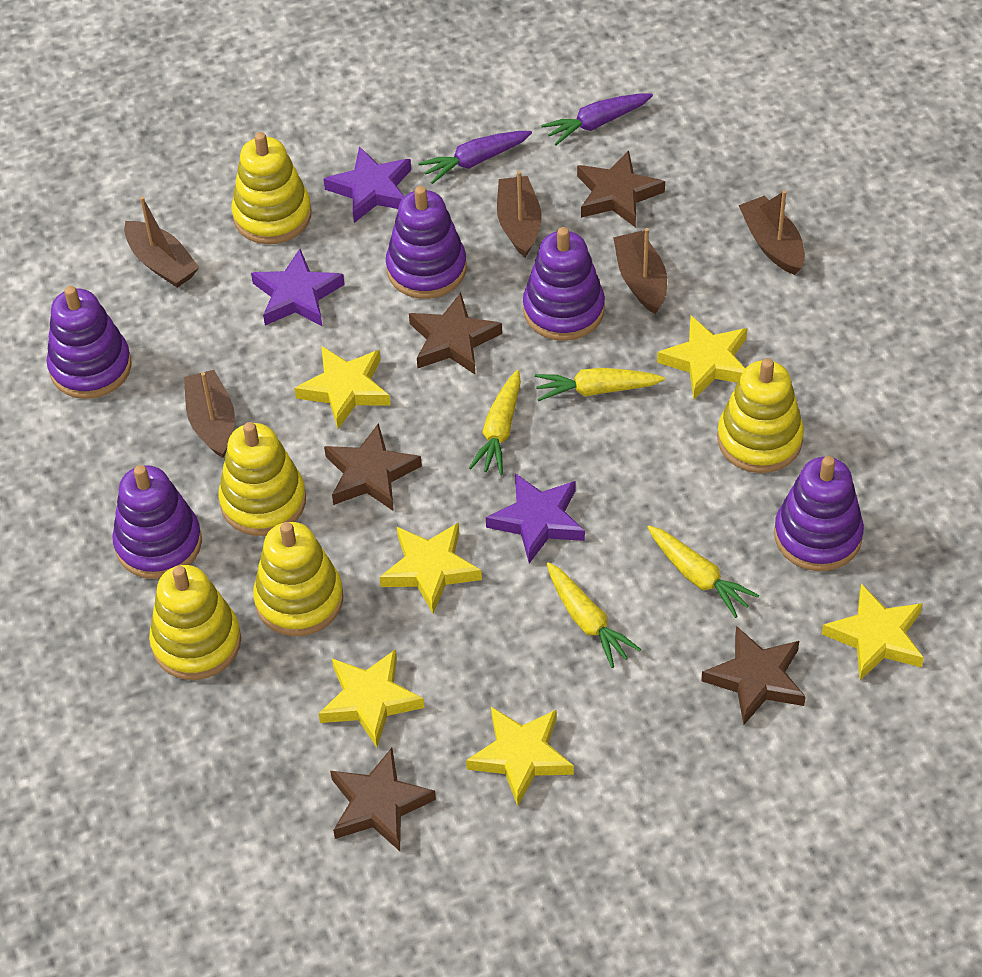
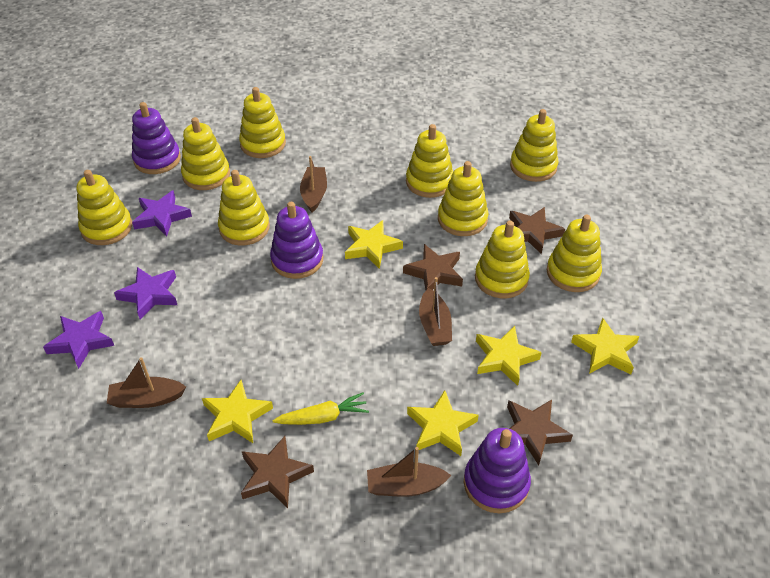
brown boat: 5 -> 4
brown star: 5 -> 4
purple carrot: 2 -> 0
purple stacking toy: 5 -> 3
yellow carrot: 4 -> 1
yellow stacking toy: 5 -> 9
yellow star: 6 -> 5

